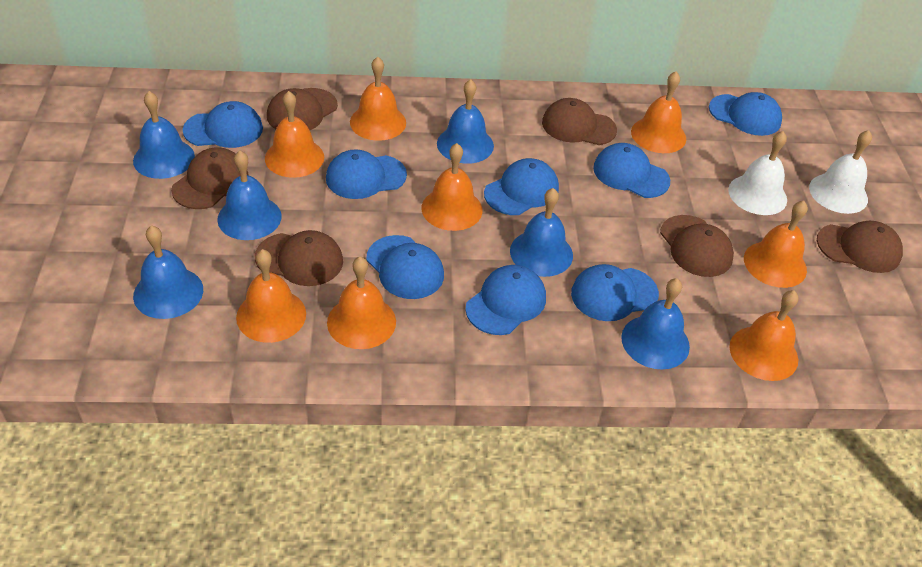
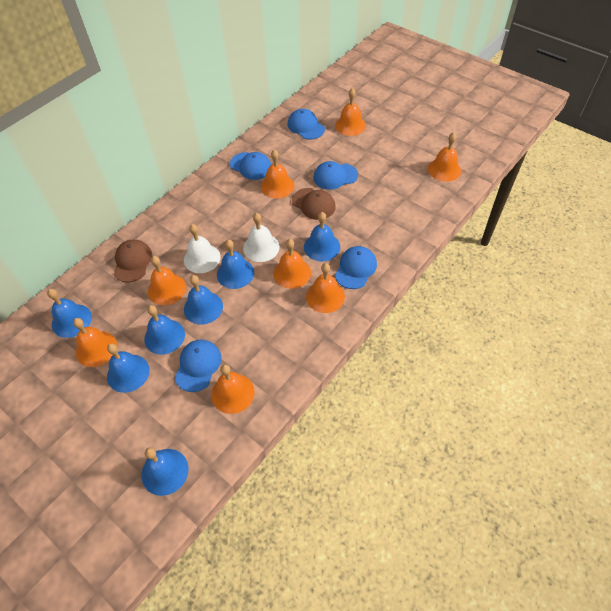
blue bell: 6 -> 7
blue cap: 8 -> 5
brown cap: 6 -> 2

